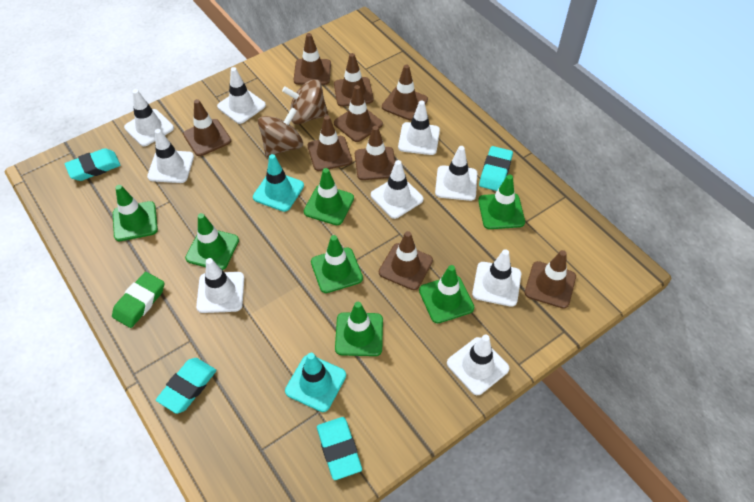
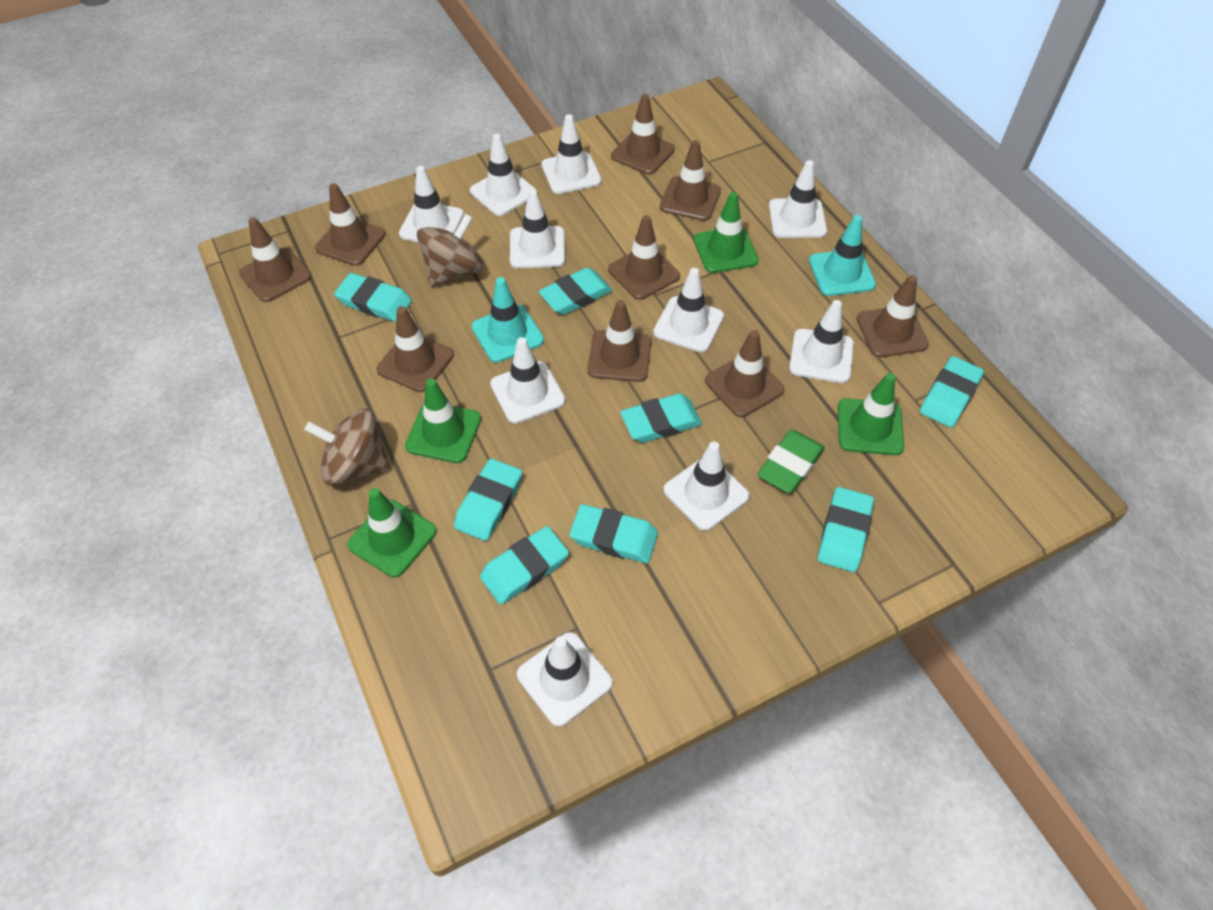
green traffic cone: 7 -> 4
turquoise eraser: 4 -> 8
white traffic cone: 9 -> 10

